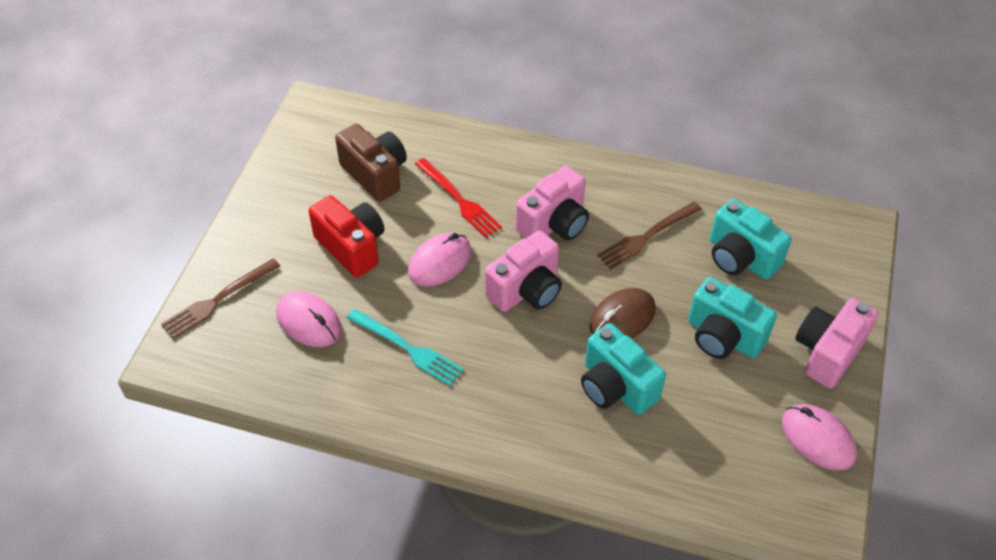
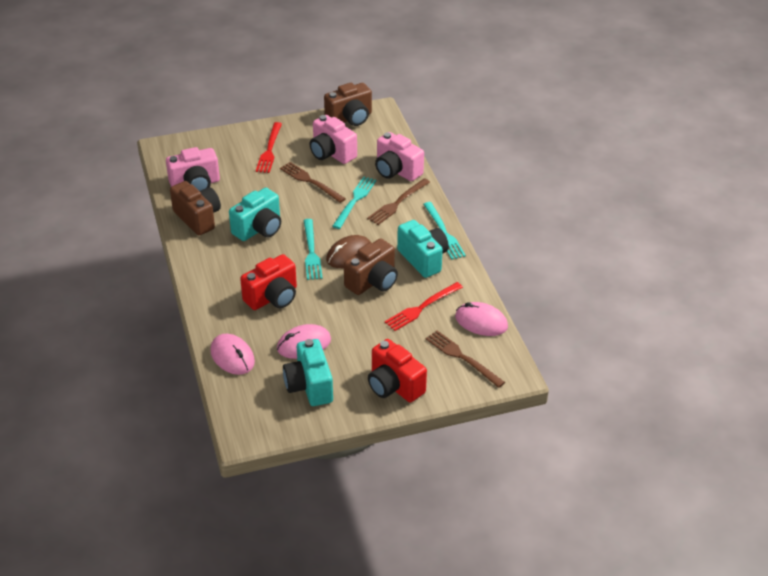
brown camera: 1 -> 3
brown fork: 2 -> 3
red camera: 1 -> 2
red fork: 1 -> 2
turquoise fork: 1 -> 3

